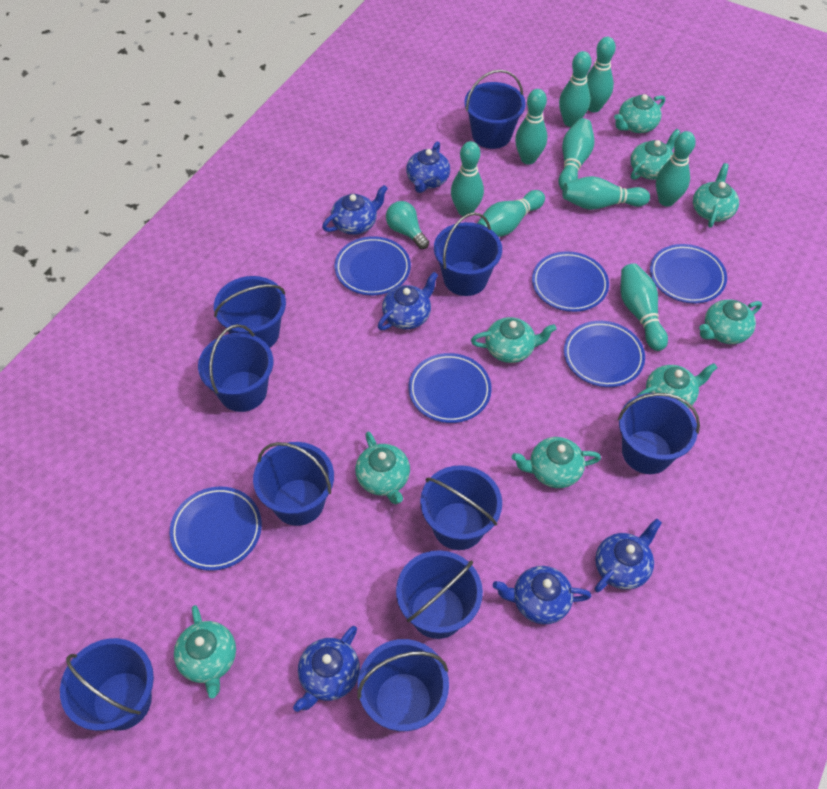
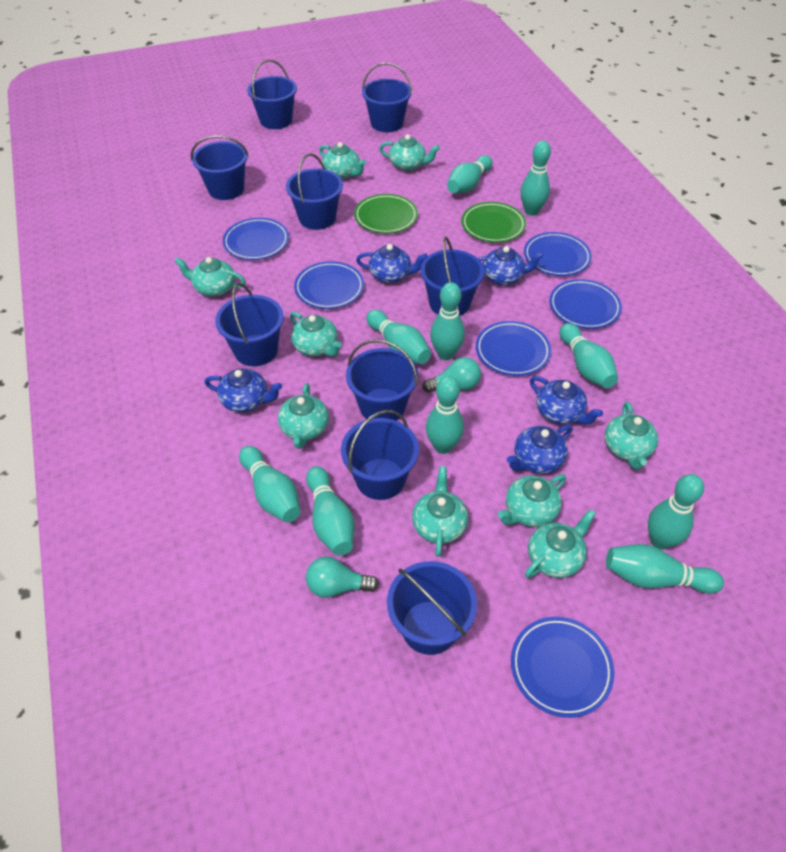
blue bucket: 10 -> 9
blue teapot: 6 -> 5
green plate: 0 -> 2
turquoise bowling pin: 9 -> 10
turquoise light bulb: 1 -> 2

